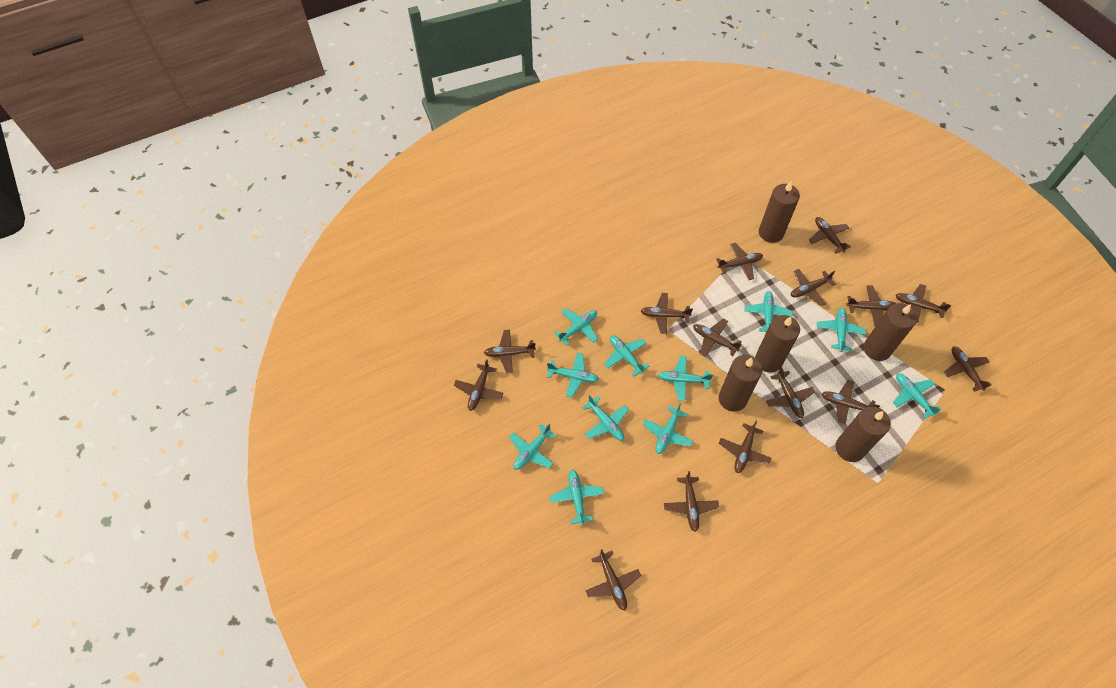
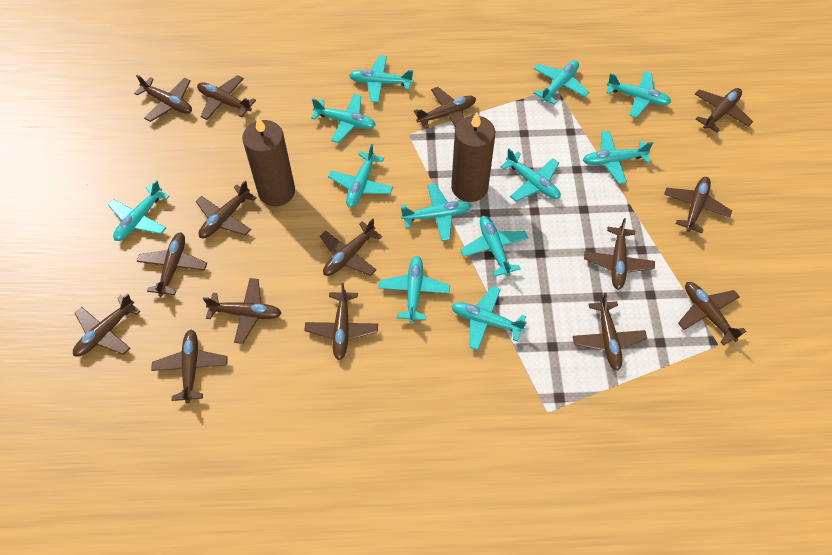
brown candle: 5 -> 2
turquoise plane: 11 -> 12

